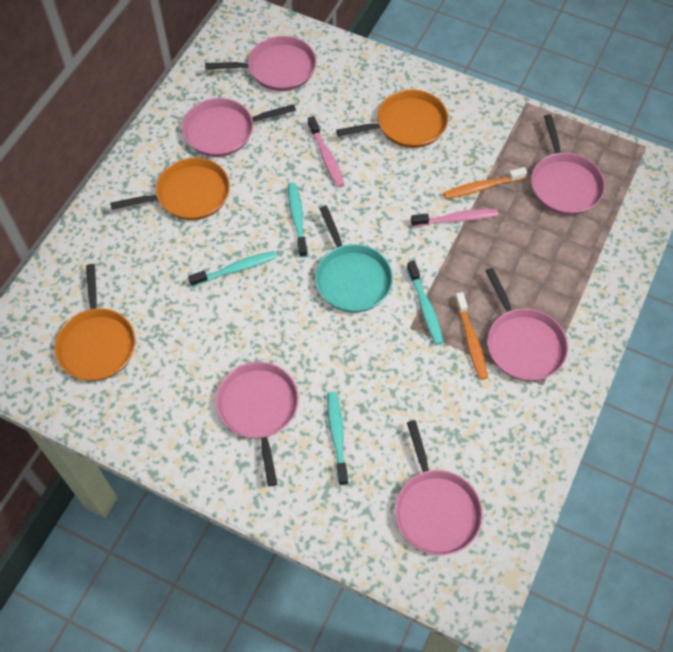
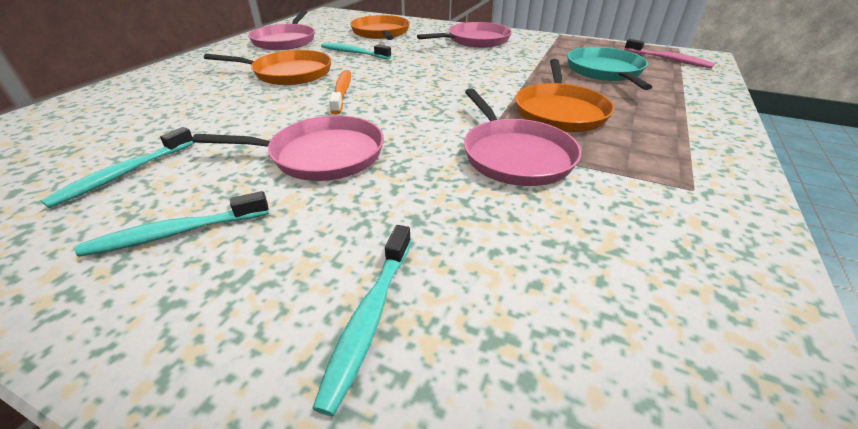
orange toothbrush: 2 -> 1
pink pan: 6 -> 4
pink toothbrush: 2 -> 1

